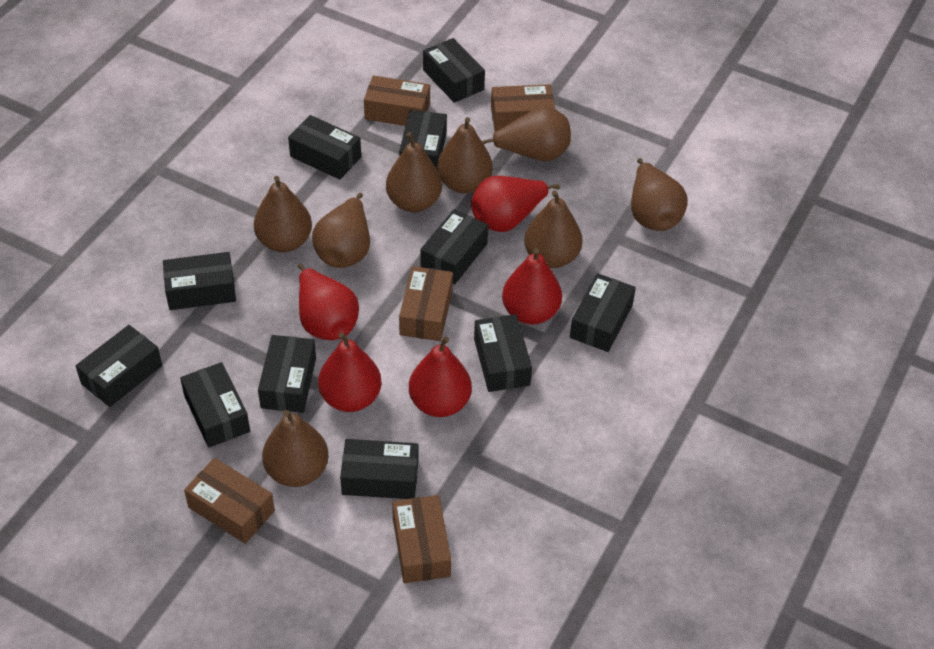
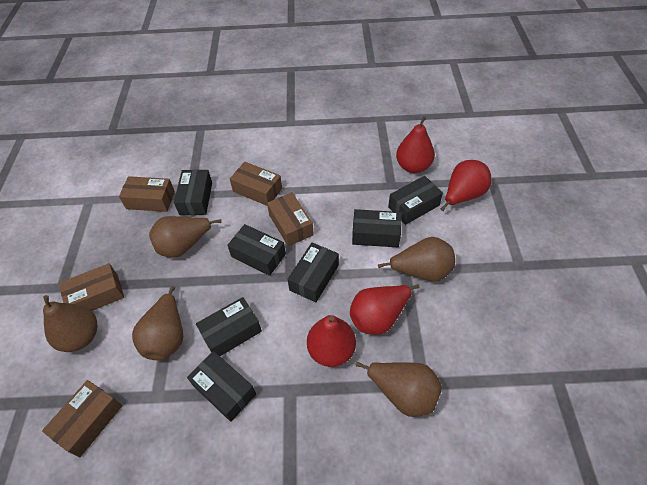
black box: 11 -> 7
brown pear: 8 -> 5
red pear: 5 -> 4

